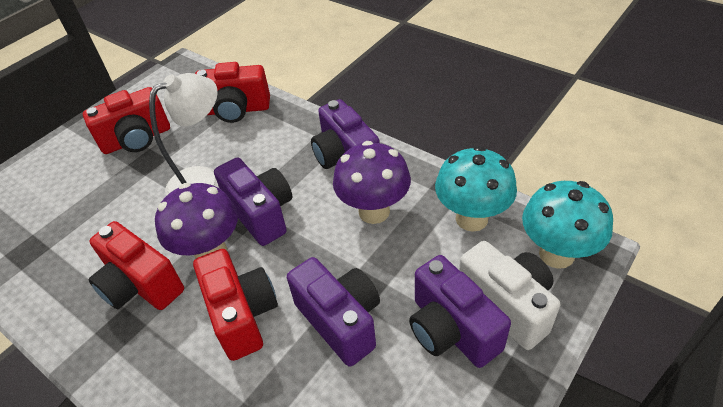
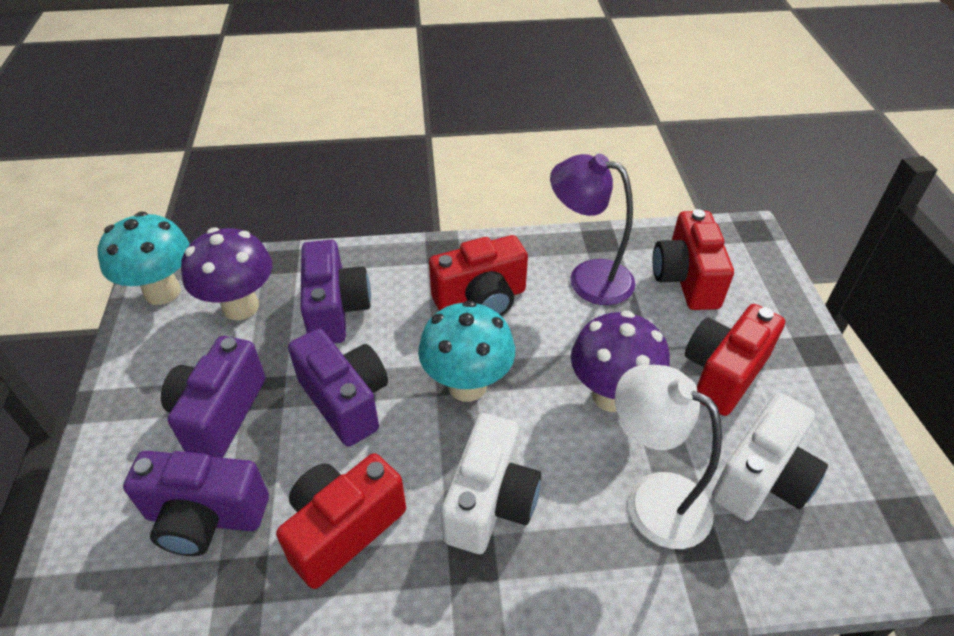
purple lamp: 0 -> 1
white camera: 1 -> 2

